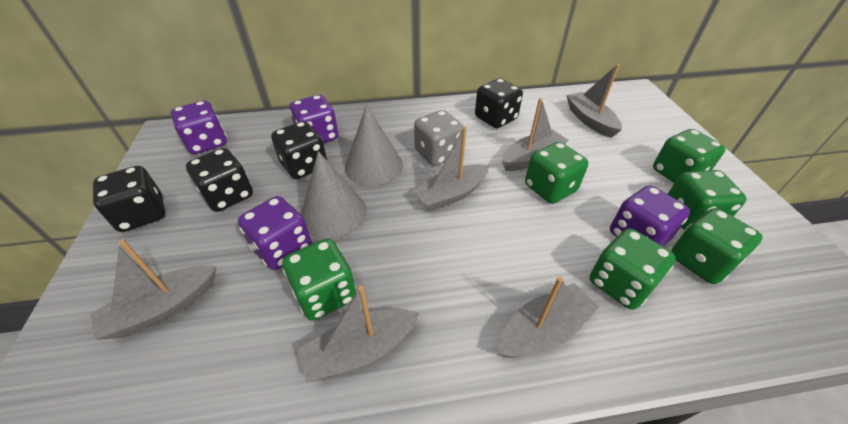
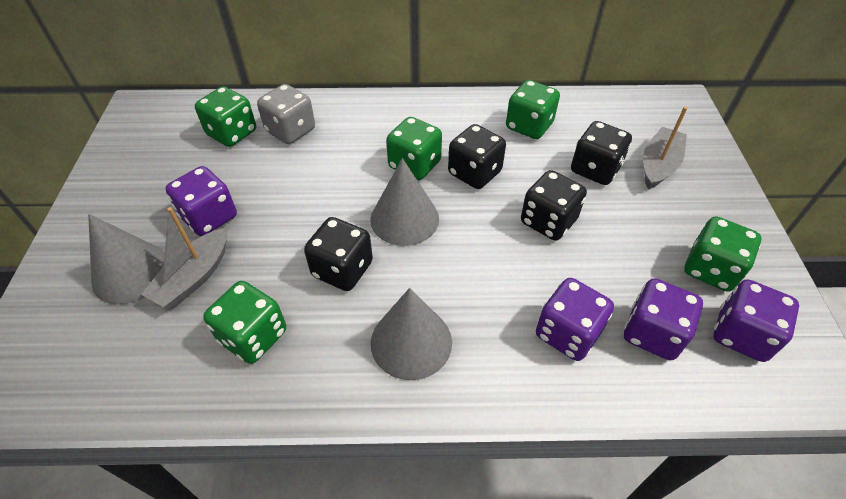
green dice: 6 -> 5
grey boat: 6 -> 2
grey cone: 2 -> 3

